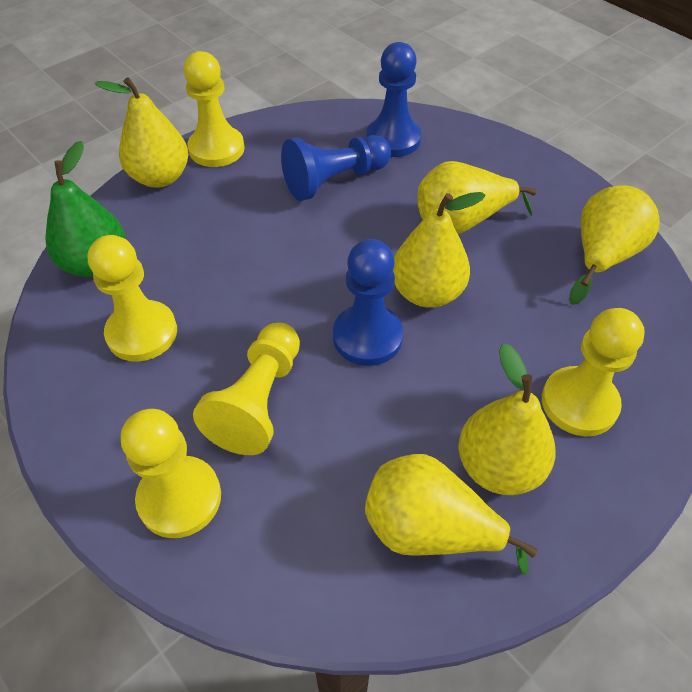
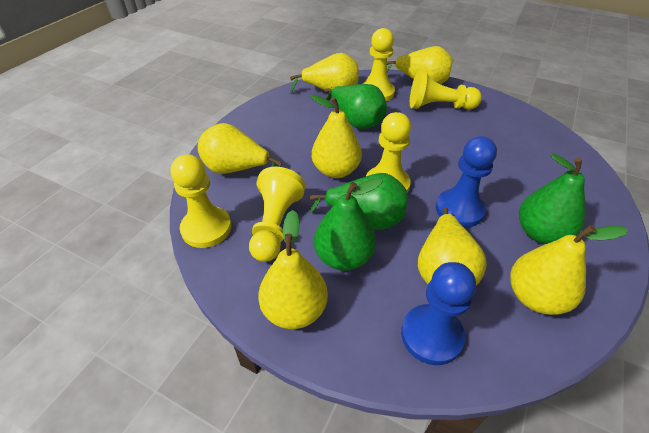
blue pawn: 3 -> 2
green pear: 1 -> 4
yellow pear: 6 -> 7

